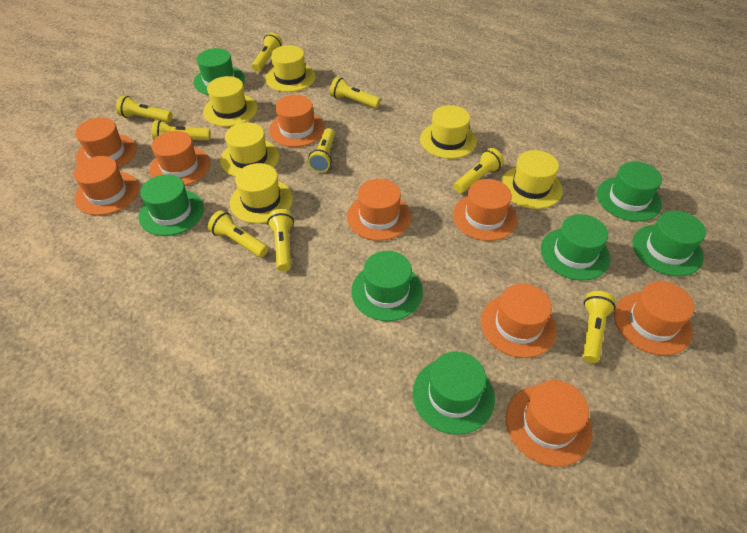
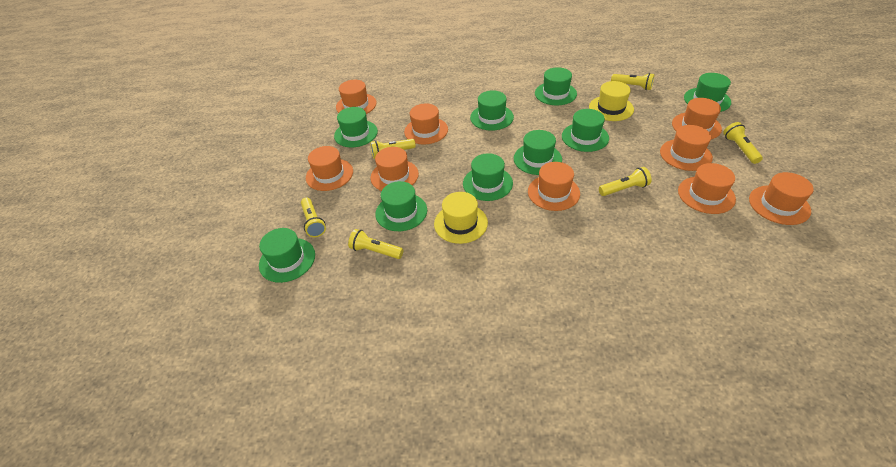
green hat: 7 -> 9
yellow flashlight: 9 -> 6
yellow hat: 6 -> 2

